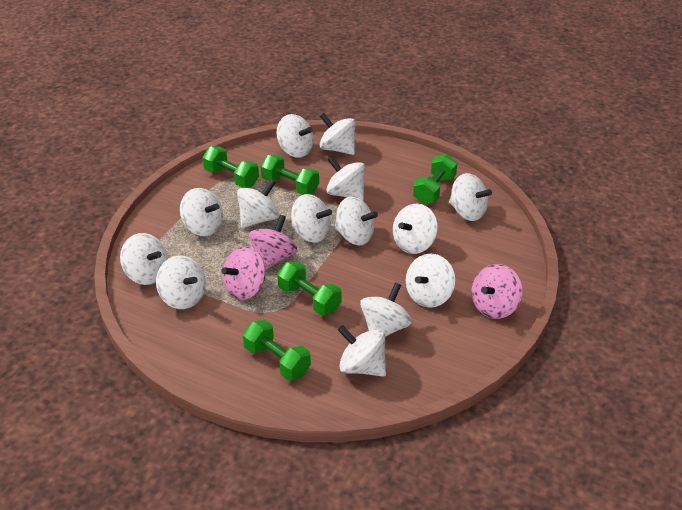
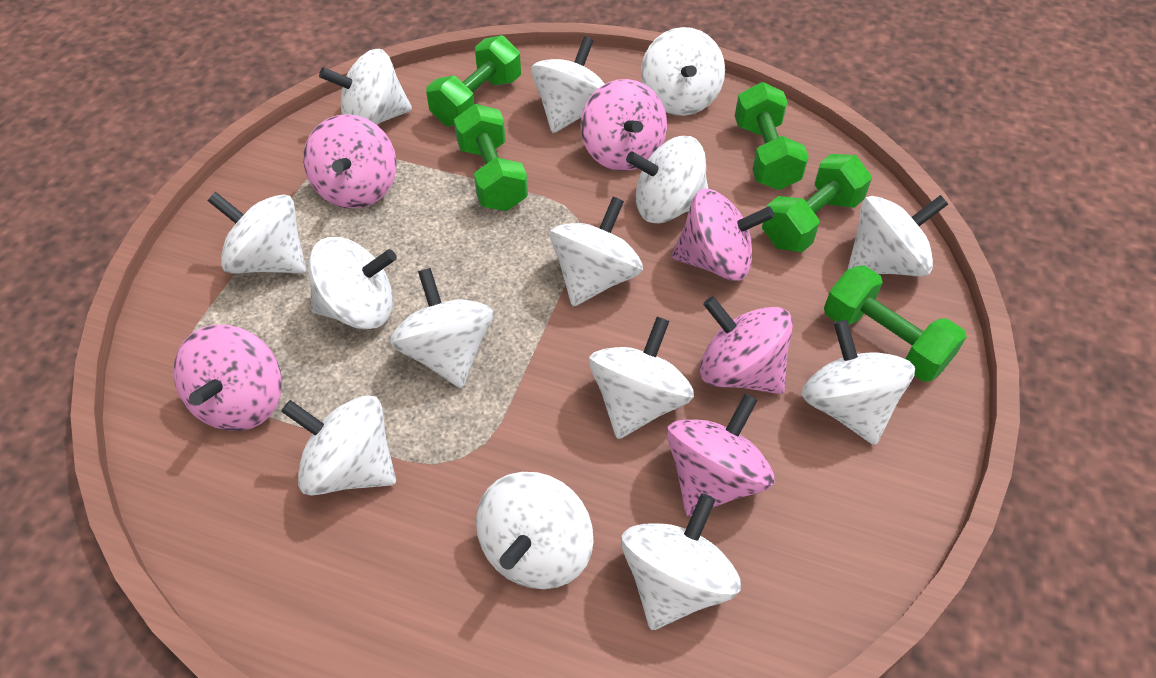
pink spinning top: 3 -> 6

